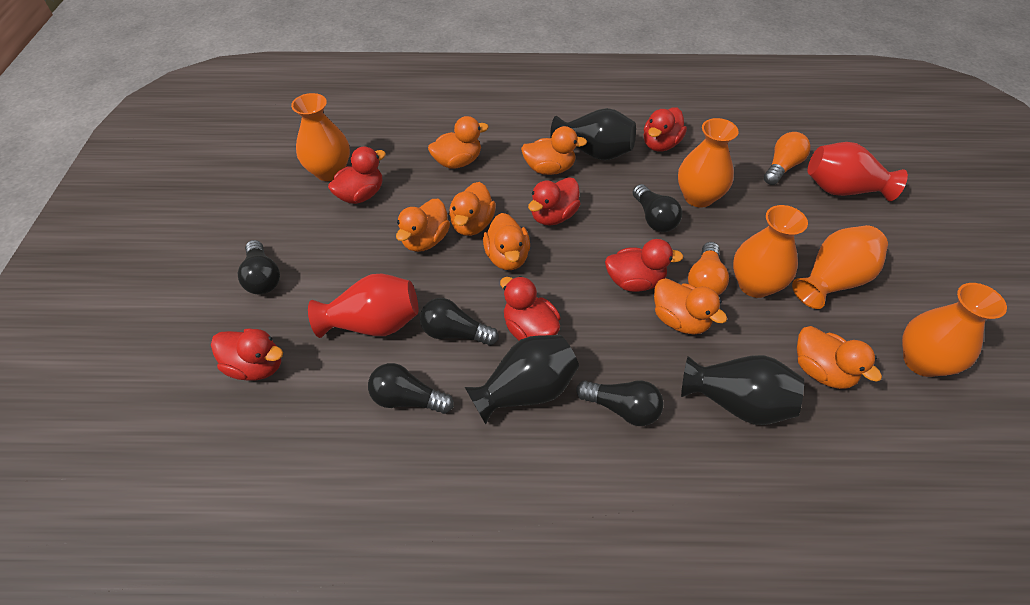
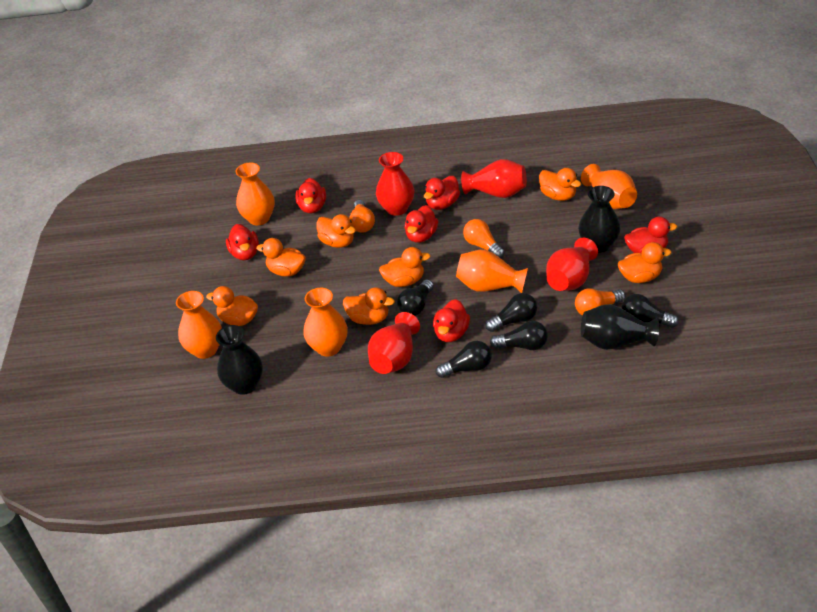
orange light bulb: 2 -> 3
red vase: 2 -> 4

